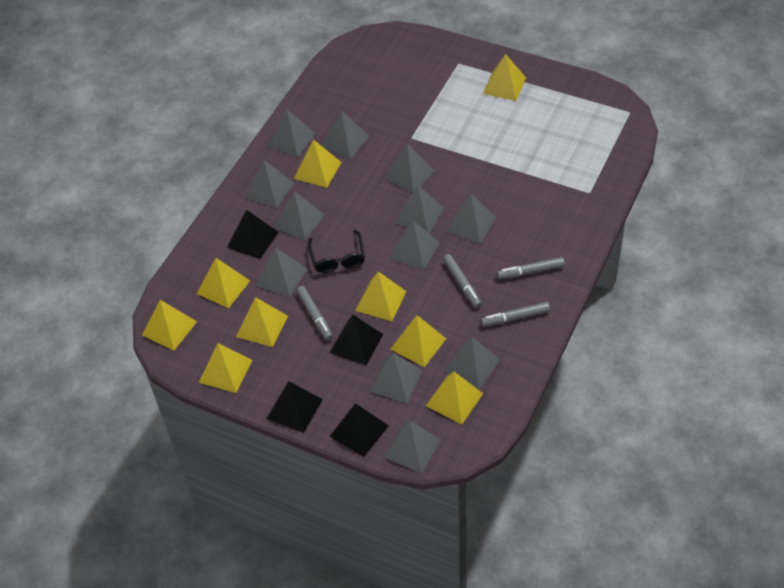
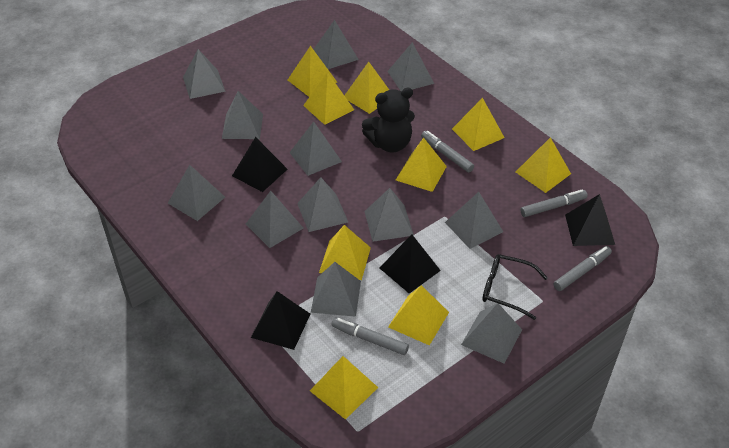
black teddy bear: 0 -> 1

